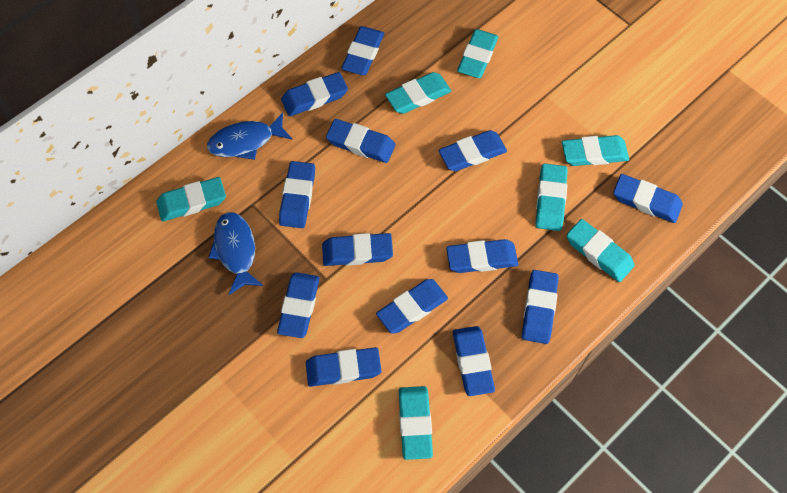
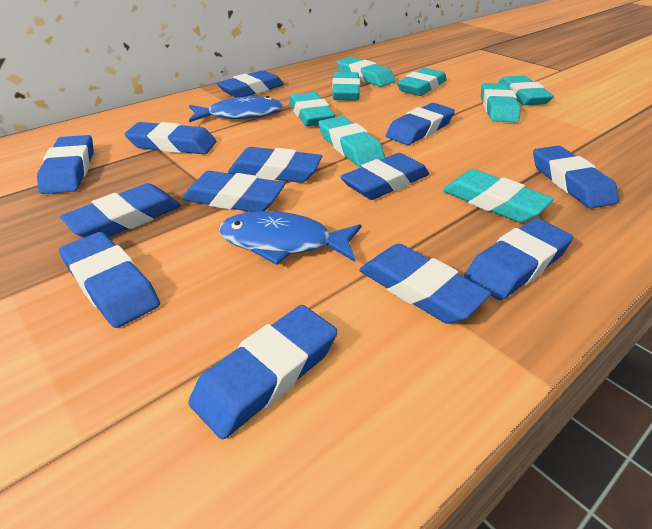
turquoise eraser: 7 -> 8

